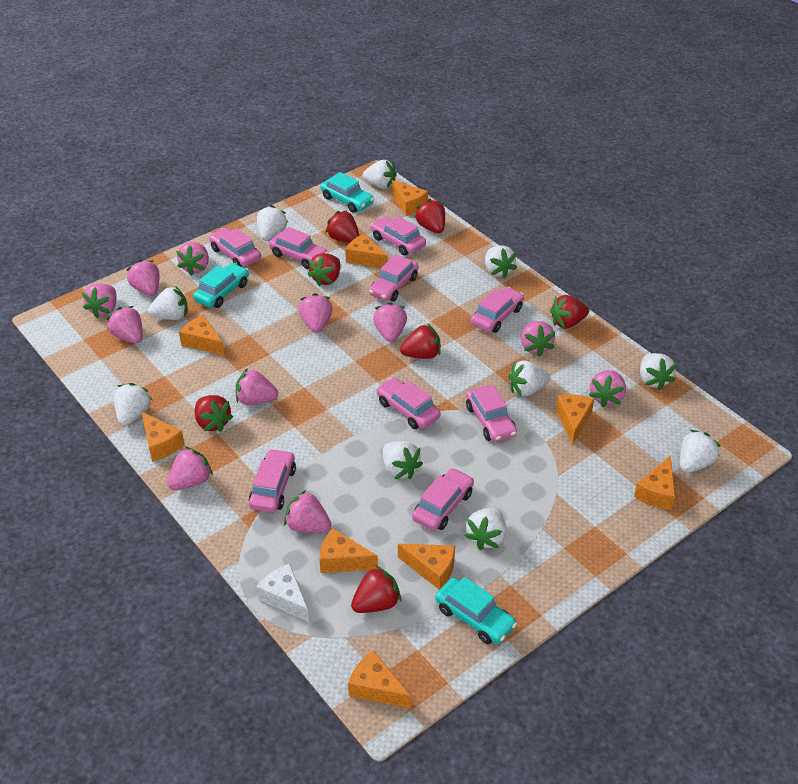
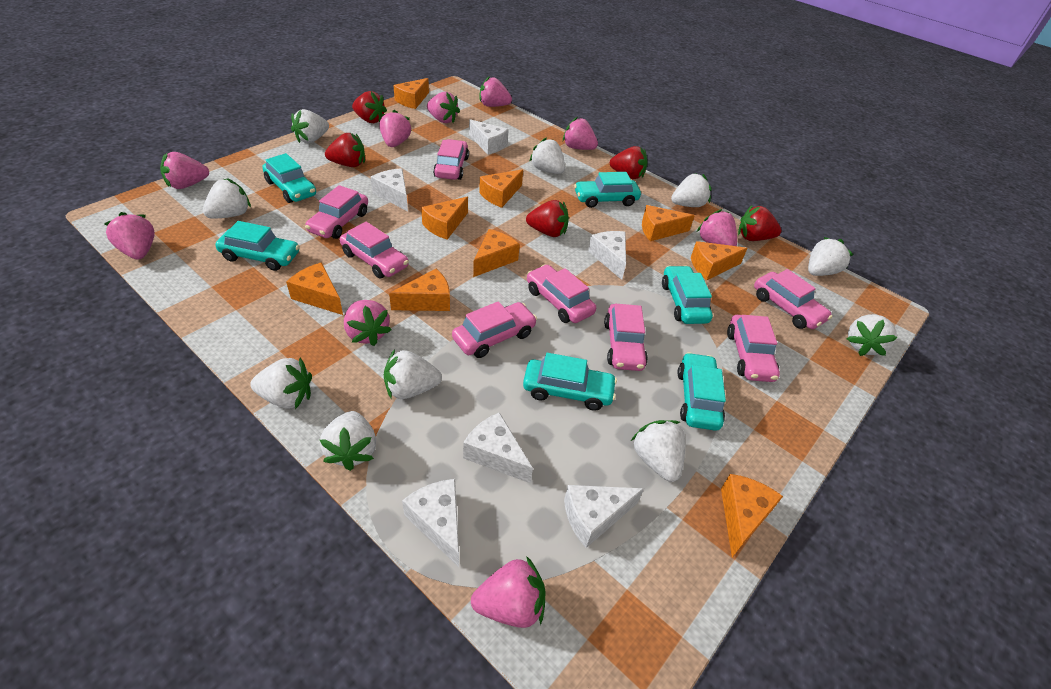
pink car: 9 -> 8
pink strawberry: 11 -> 9
red strawberry: 7 -> 5
turquoise car: 3 -> 6
white cheese: 1 -> 6

